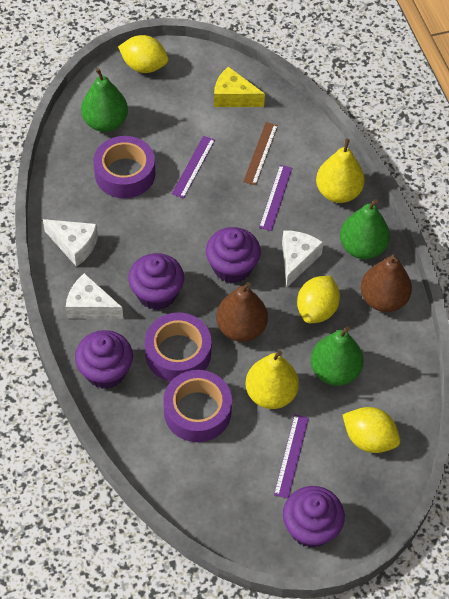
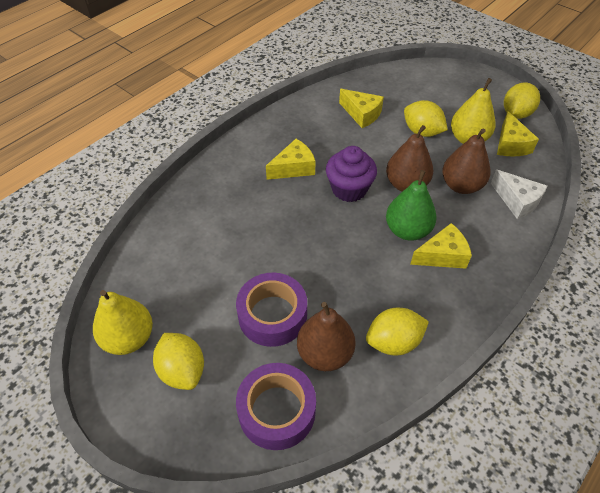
brown pear: 2 -> 3
brown ruler: 1 -> 0
green pear: 3 -> 1
purple cupcake: 4 -> 1
purple ruler: 3 -> 0
purple tape: 3 -> 2
white cheese: 3 -> 1
yellow cheese: 1 -> 4
yellow lemon: 3 -> 4

